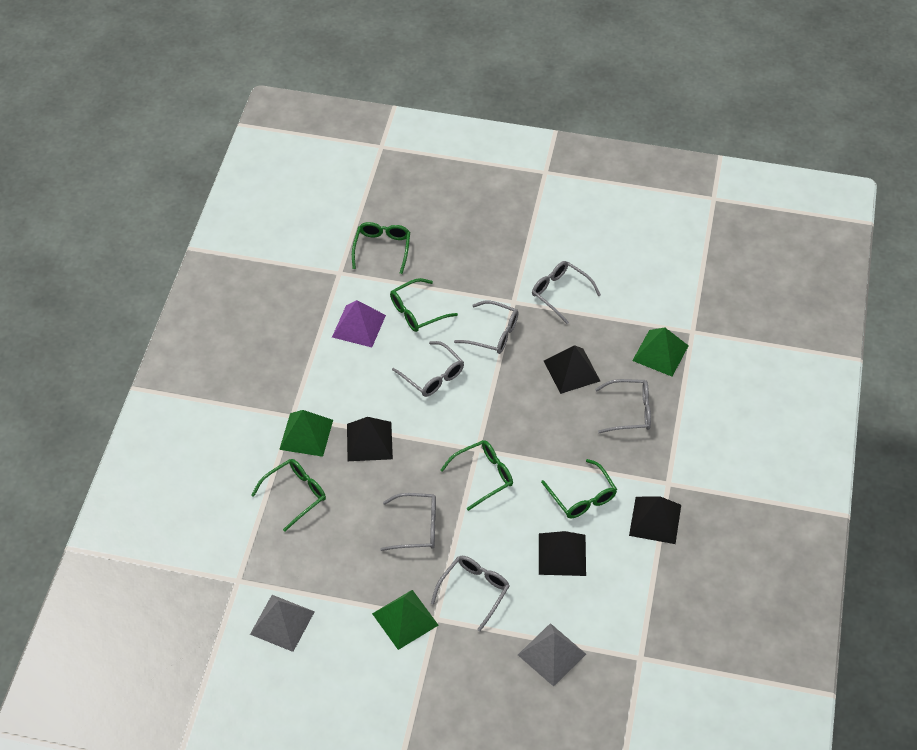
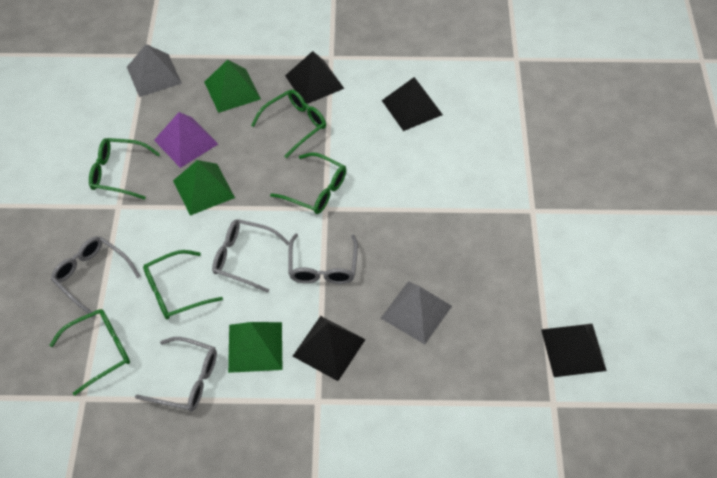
grey glasses: 6 -> 4

